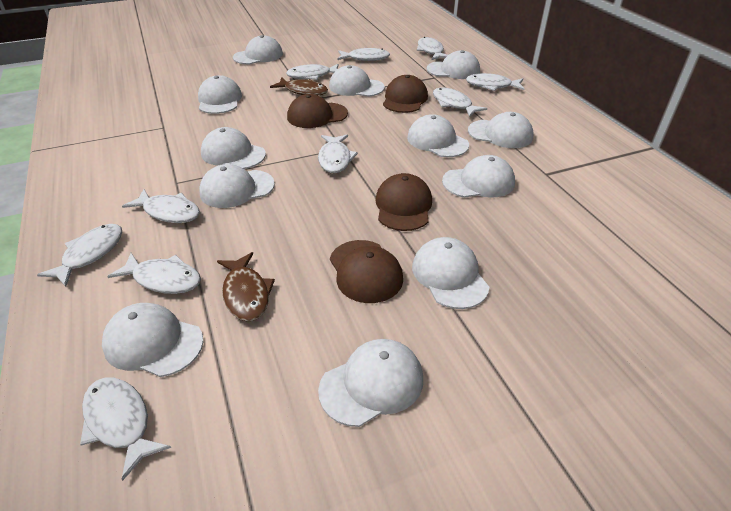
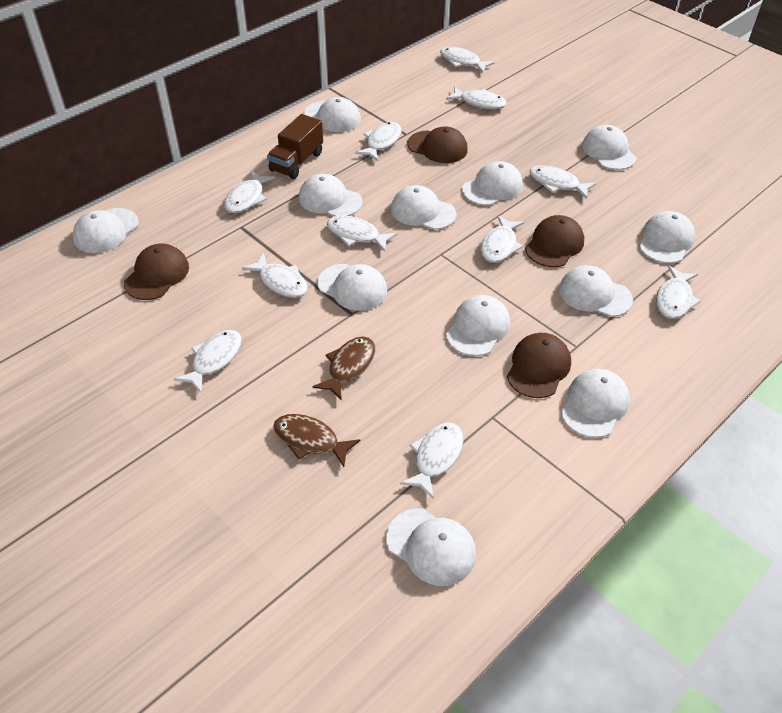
brown truck: 0 -> 1
white fish: 10 -> 11

